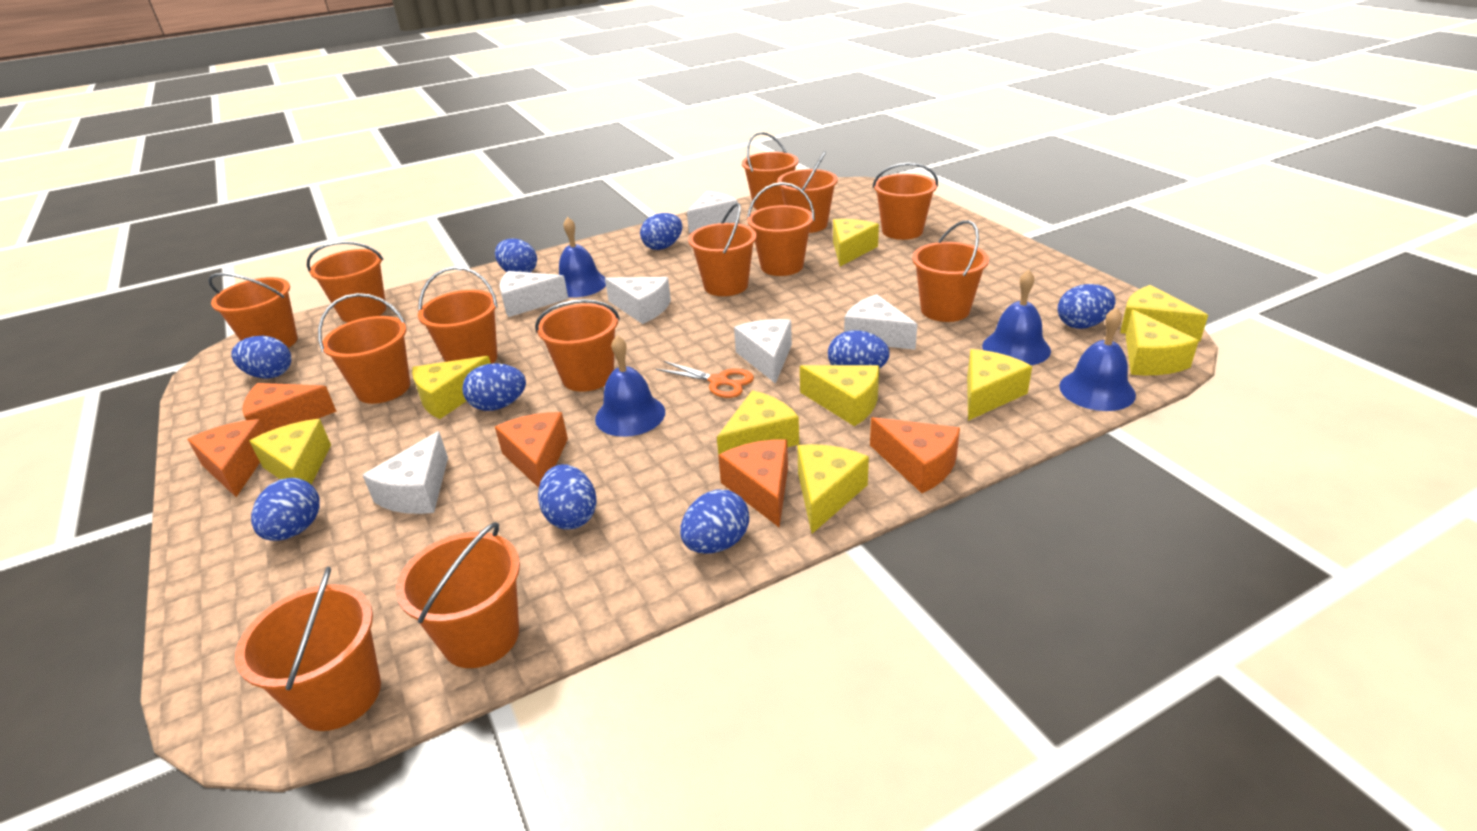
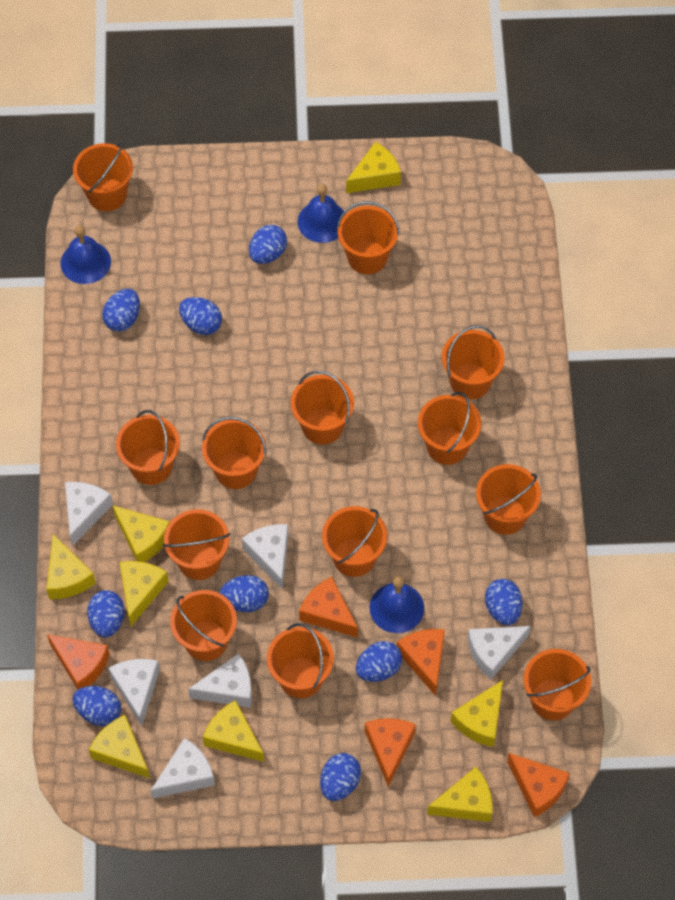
blue bell: 4 -> 3
orange scissors: 1 -> 0
yellow cheese: 9 -> 8

